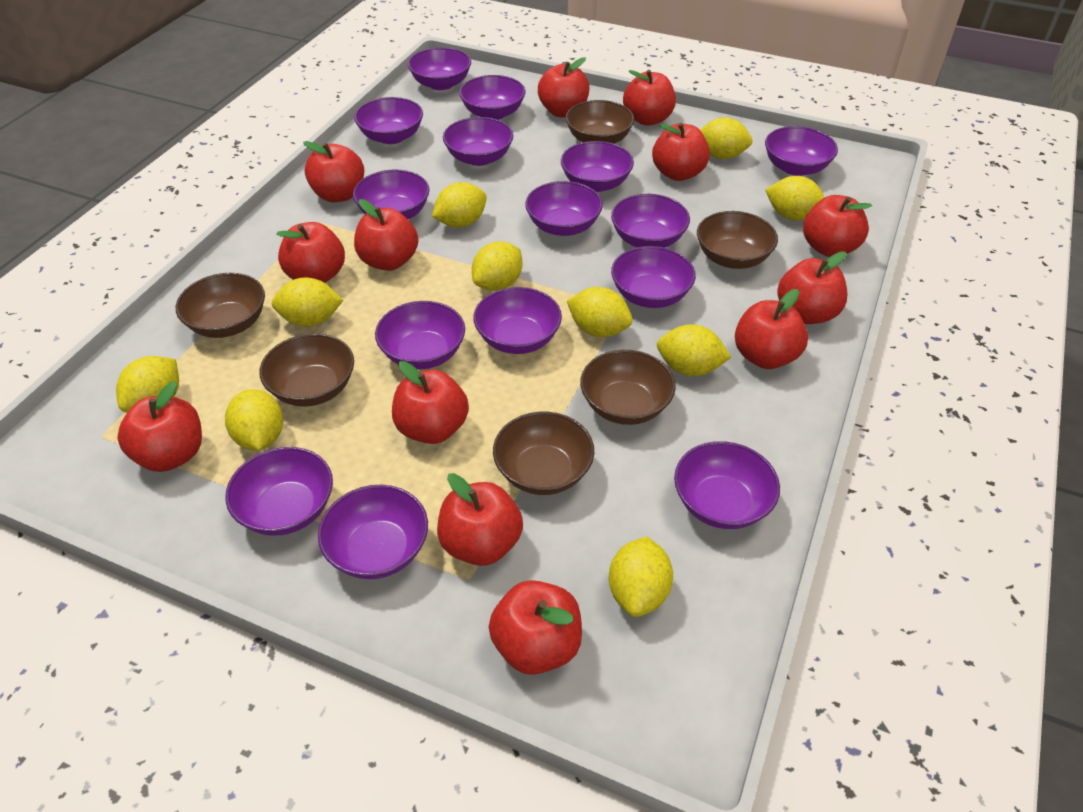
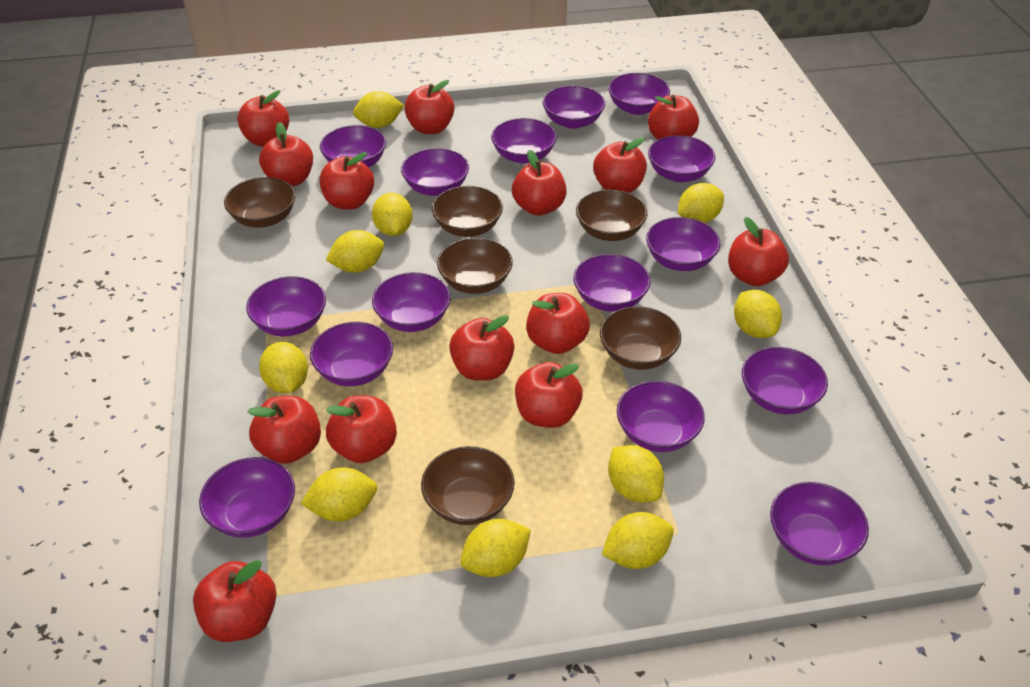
red apple: 13 -> 14

